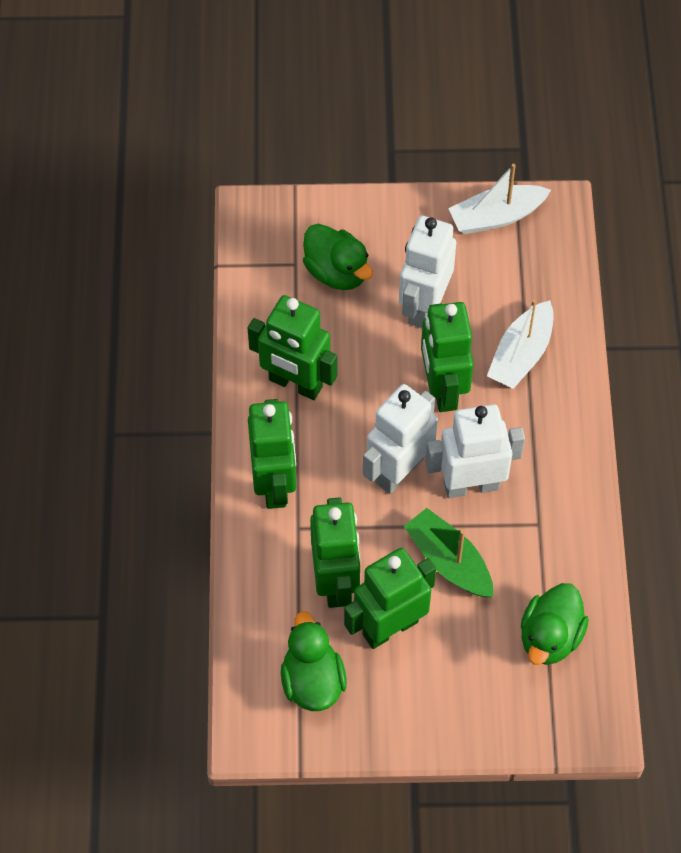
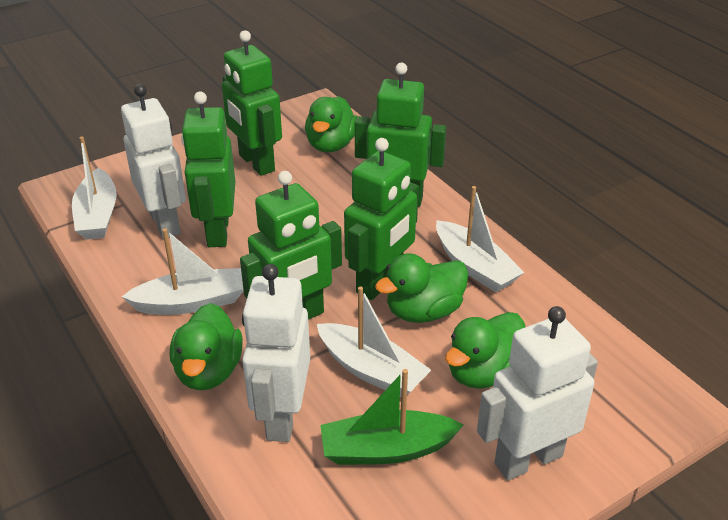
green duck: 3 -> 4
white boat: 2 -> 4

